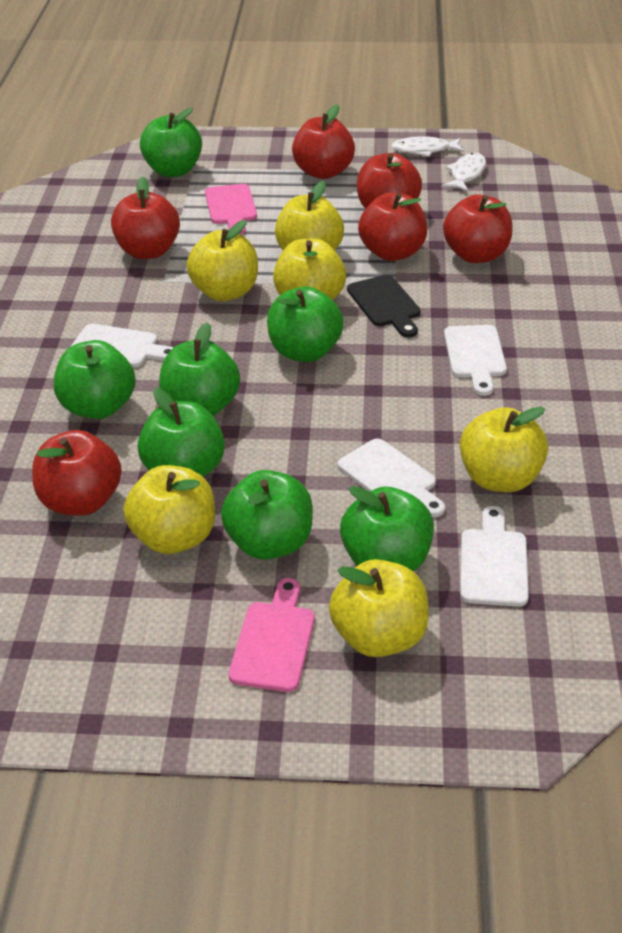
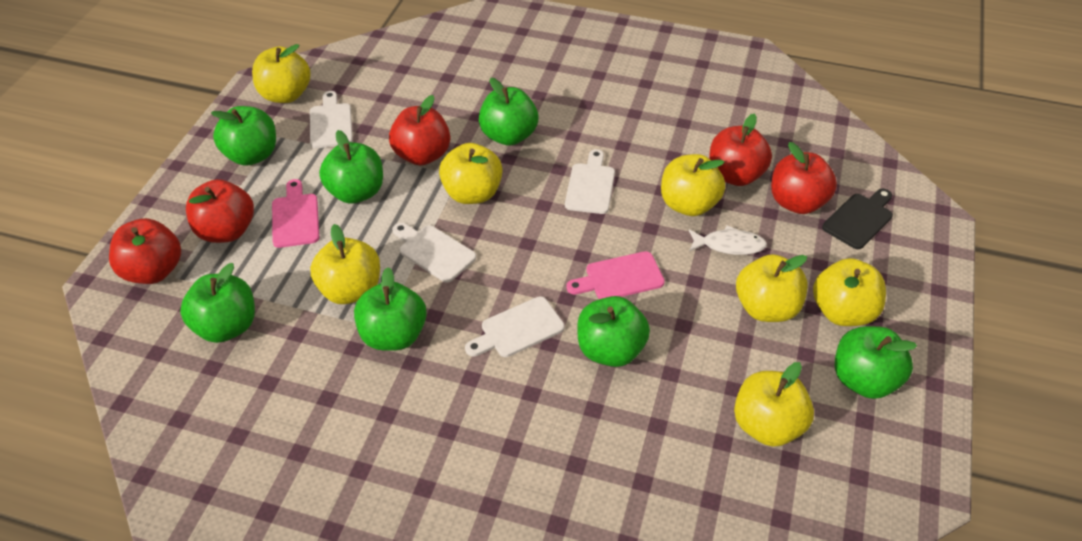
red apple: 6 -> 5
white fish: 2 -> 1
yellow apple: 6 -> 7

